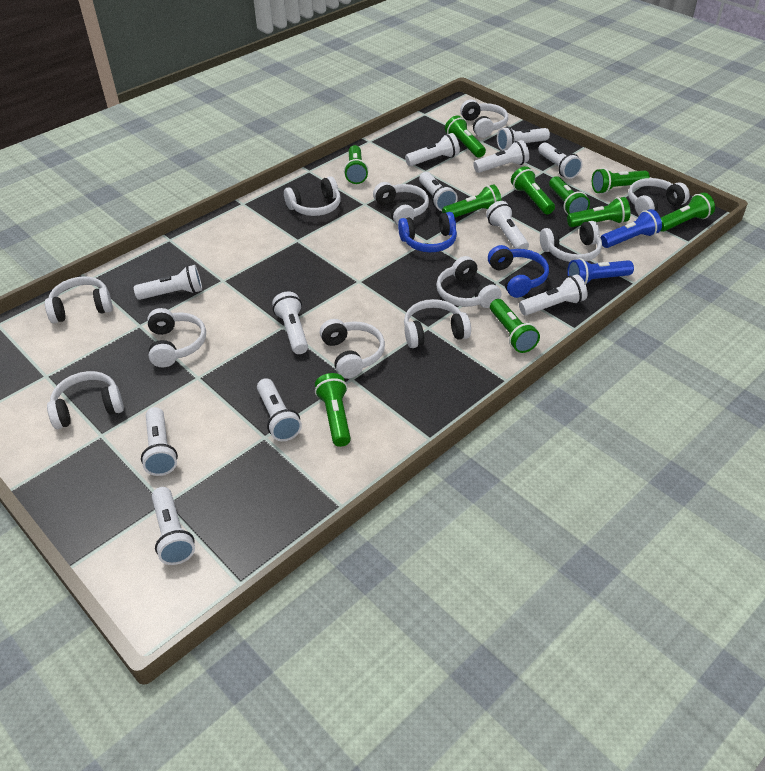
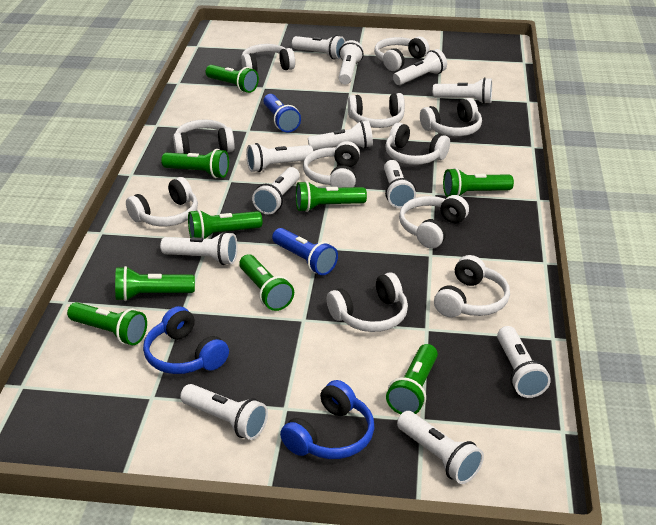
green flashlight: 10 -> 9

